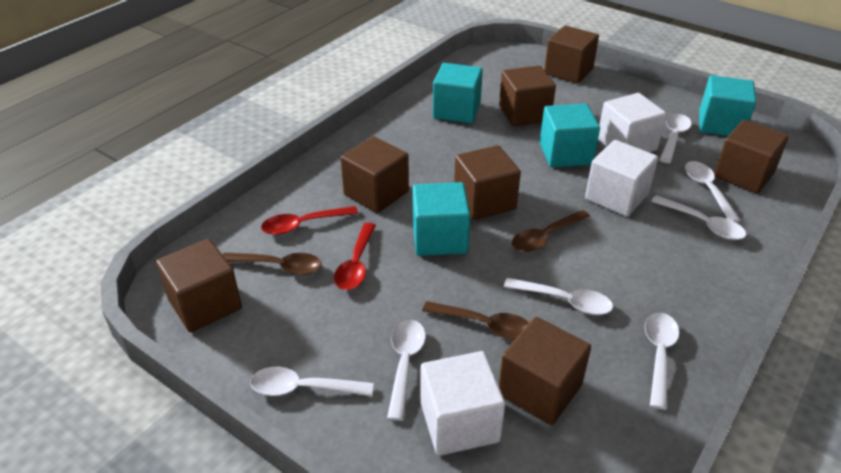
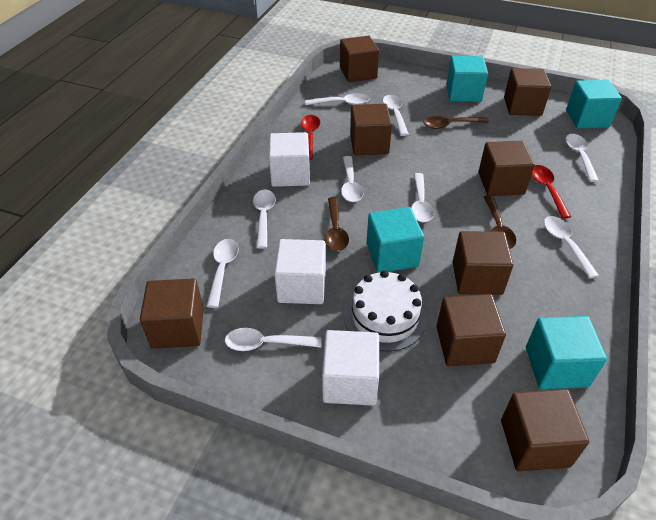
brown cube: 7 -> 8
white cake: 0 -> 1
white spoon: 7 -> 9

